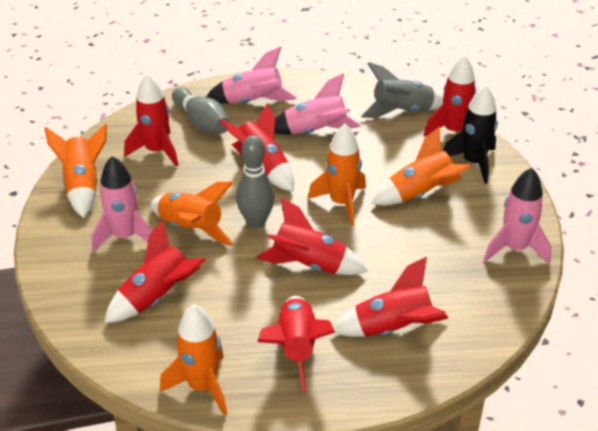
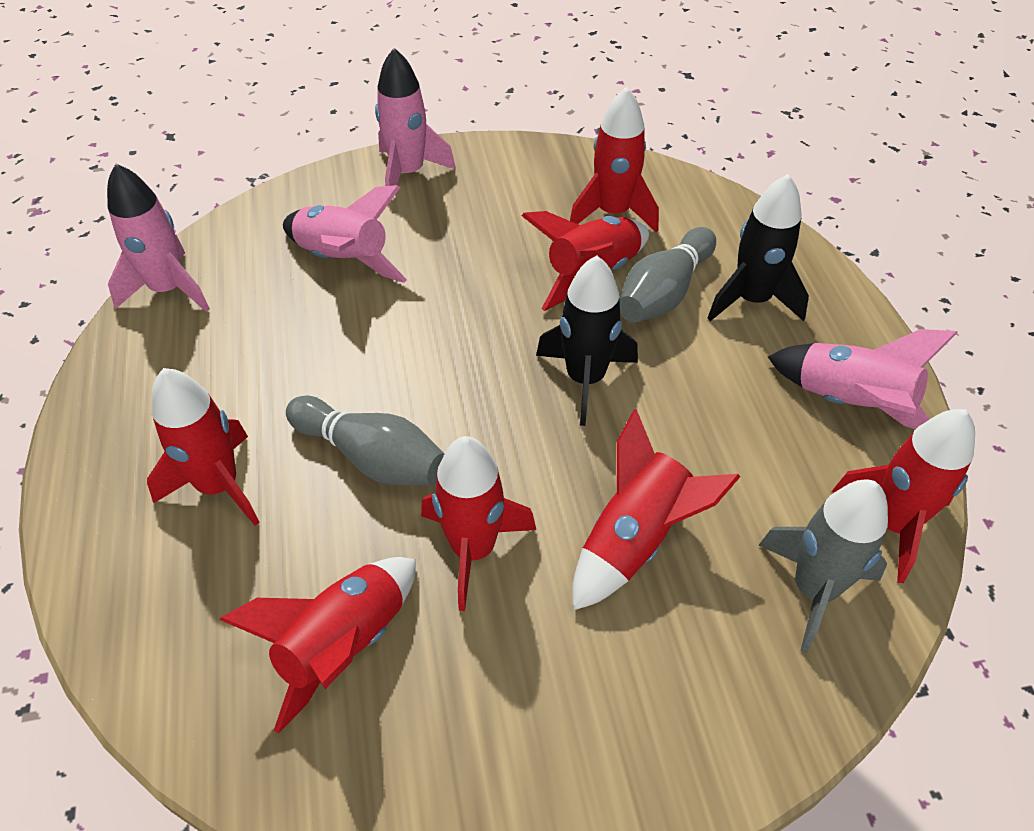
black rocket: 1 -> 2
orange rocket: 5 -> 0

